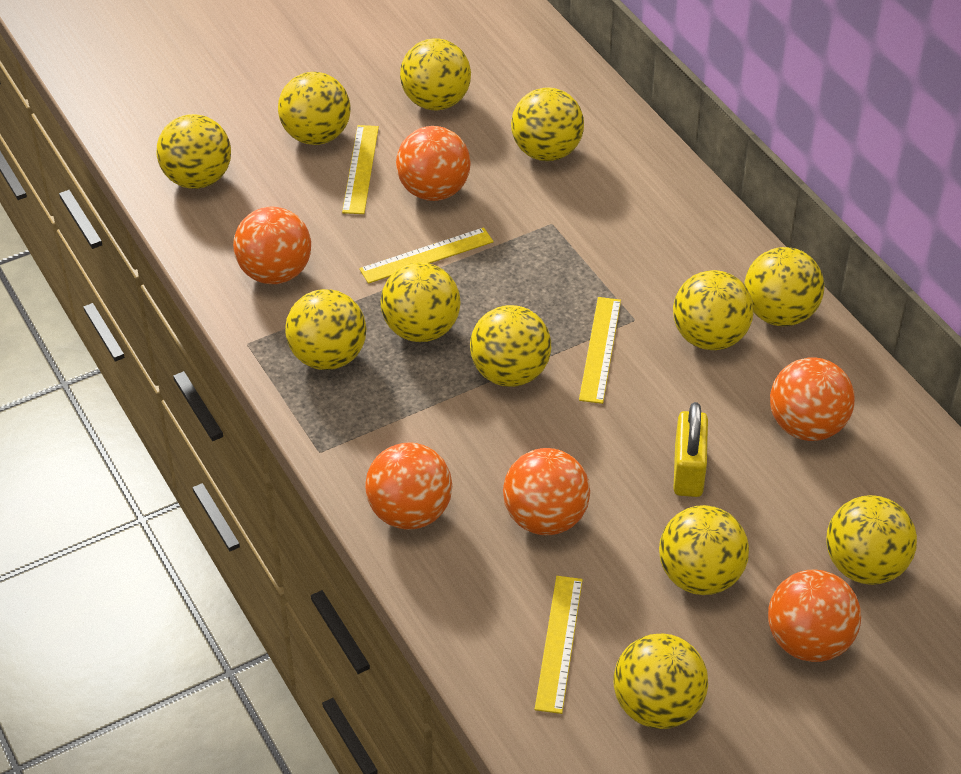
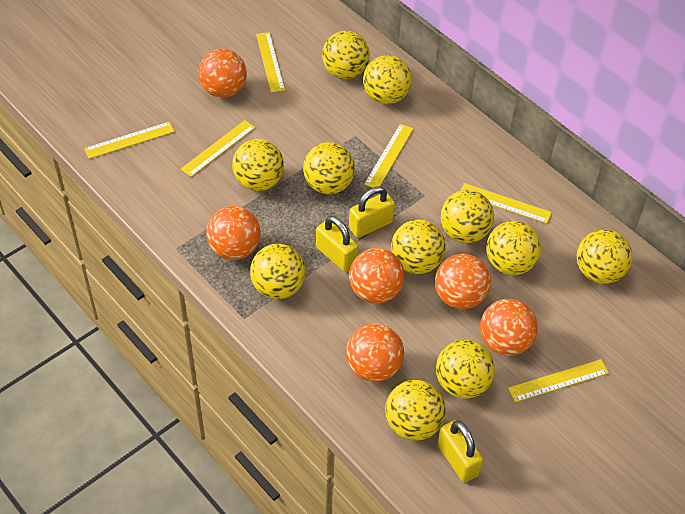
yellow ball: 12 -> 11
yellow padlock: 1 -> 3
yellow ruler: 4 -> 6

